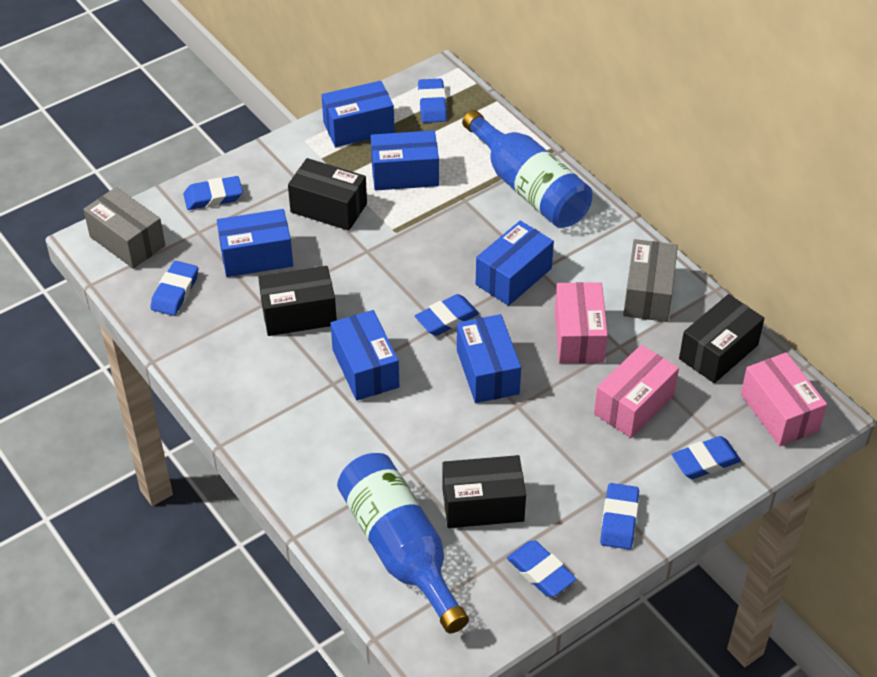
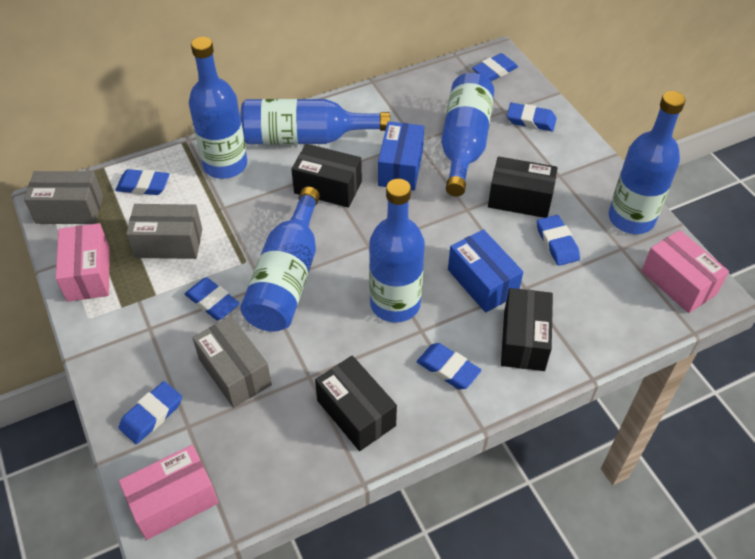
blue bottle: 2 -> 6
blue box: 6 -> 2
grey box: 2 -> 3

